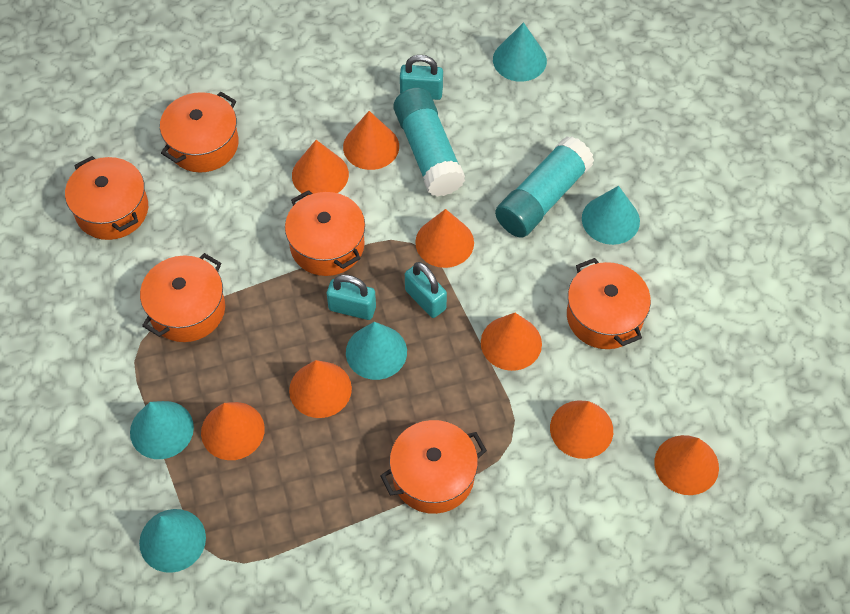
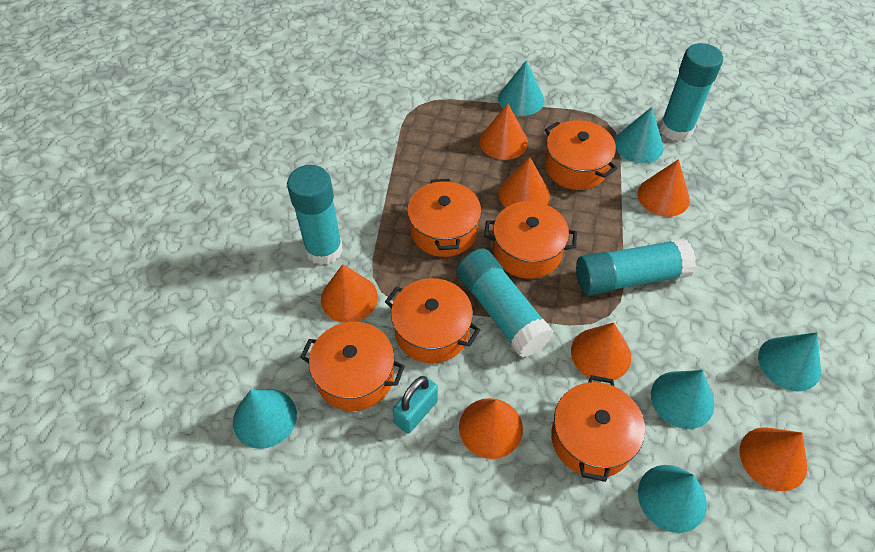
orange cone: 8 -> 7
turquoise cone: 5 -> 6
turquoise glue stick: 2 -> 4
turquoise padlock: 3 -> 1

